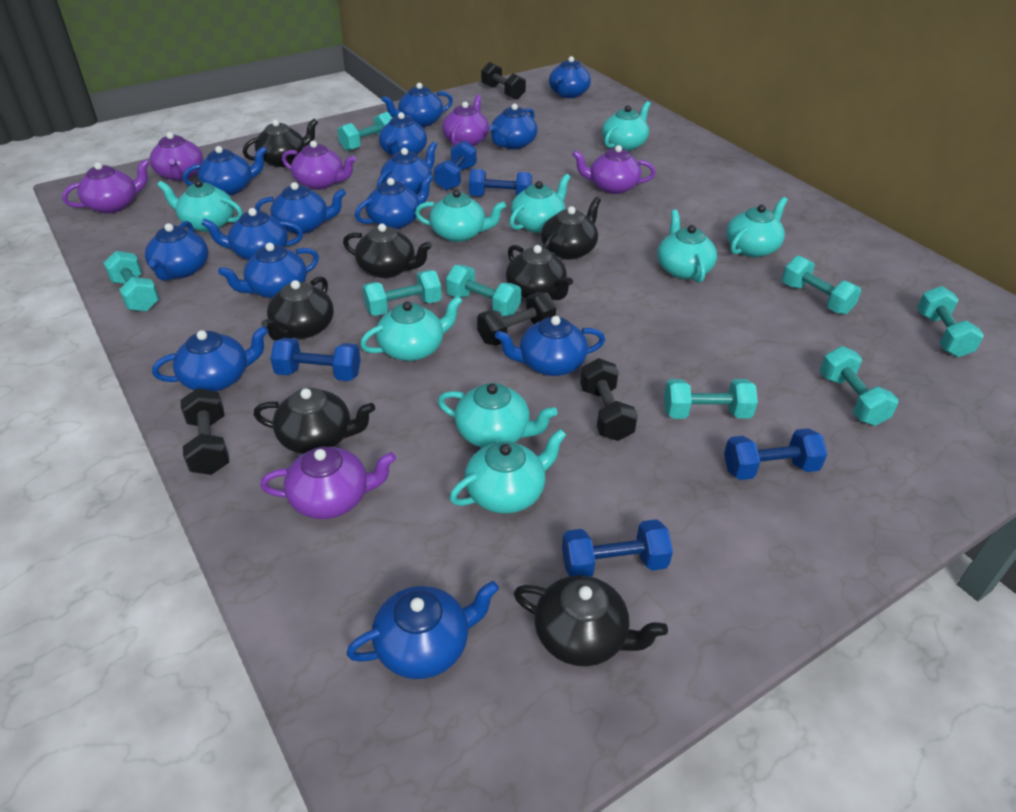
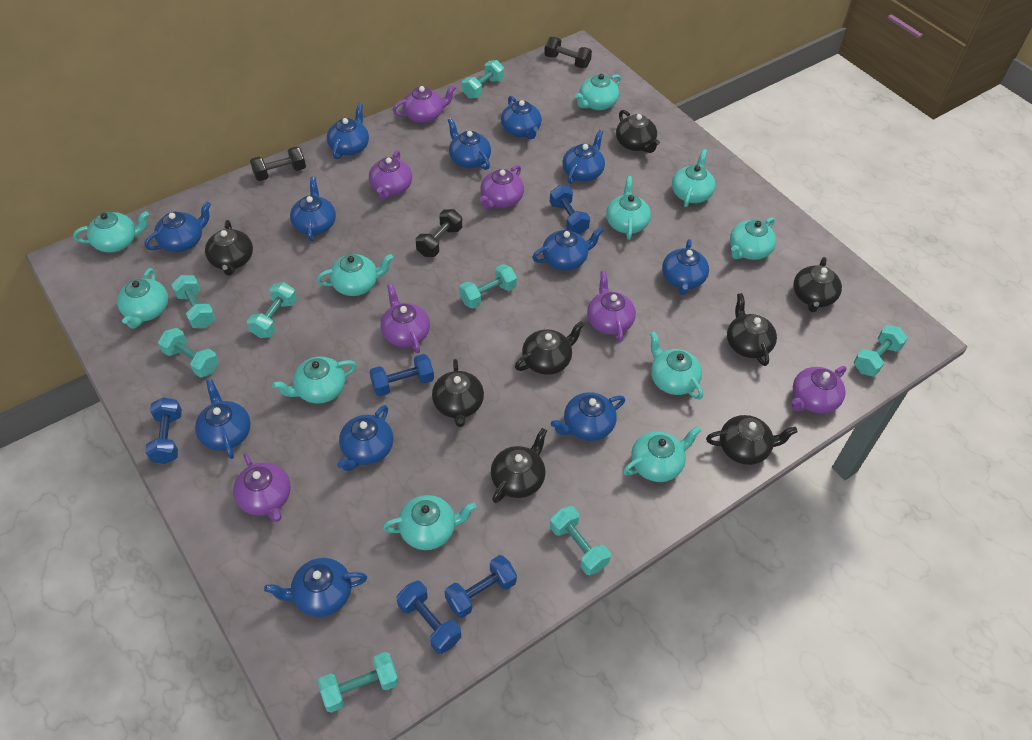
black dumbbell: 4 -> 3
black teapot: 7 -> 8
blue teapot: 14 -> 12
purple teapot: 6 -> 7
turquoise teapot: 9 -> 11

